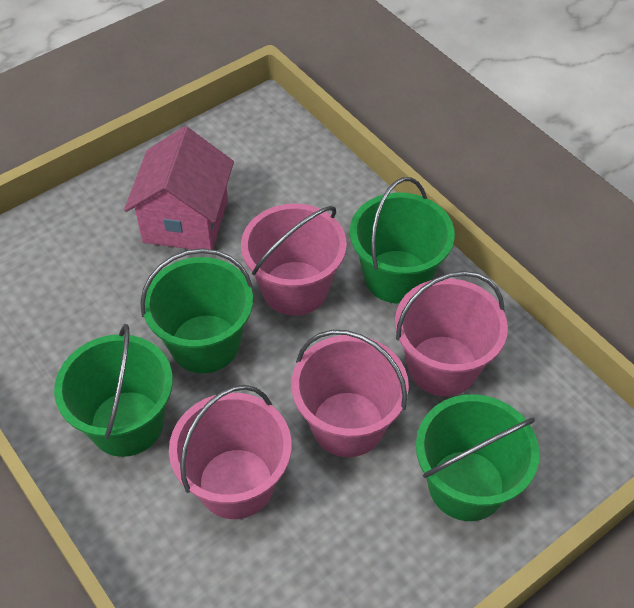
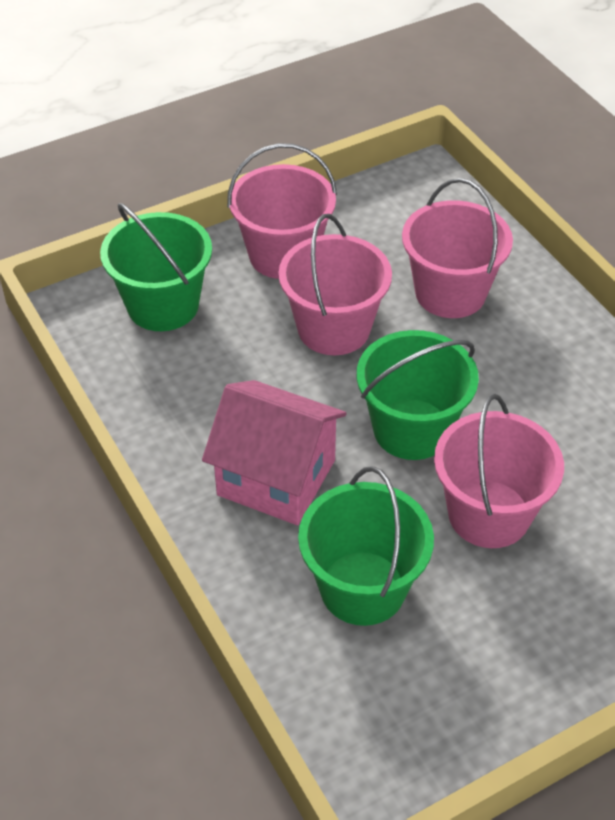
green bucket: 4 -> 3

